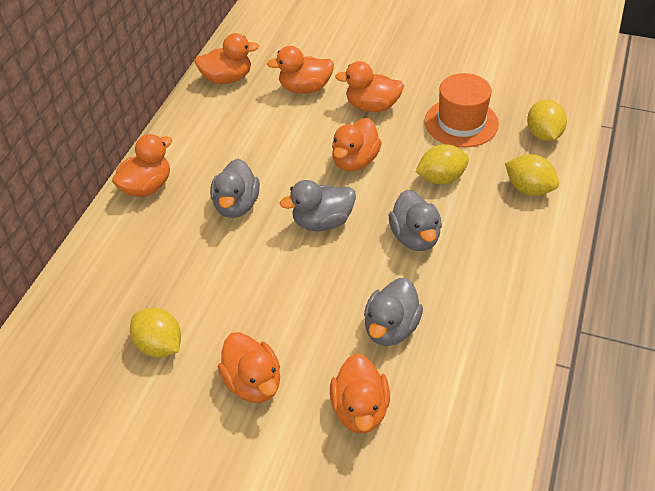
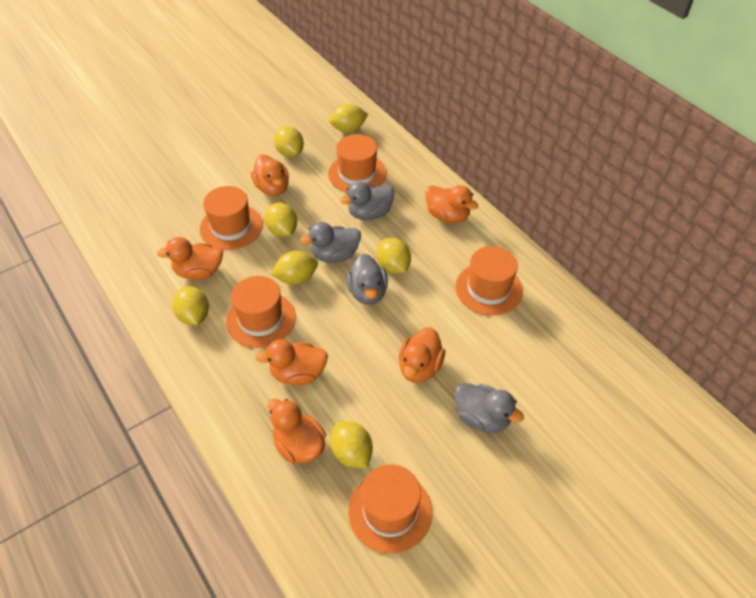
orange duck: 7 -> 6
orange hat: 1 -> 5
yellow lemon: 4 -> 7

